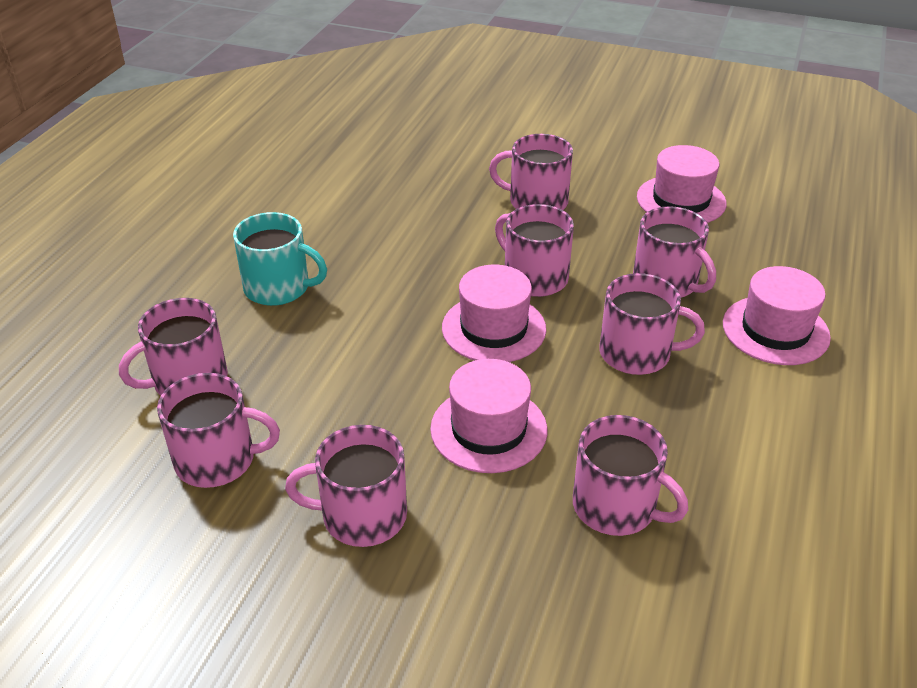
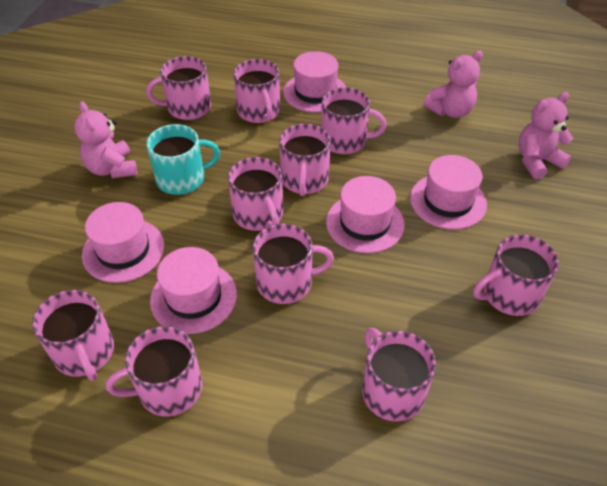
pink hat: 4 -> 5
pink mug: 8 -> 10
pink teddy bear: 0 -> 3

